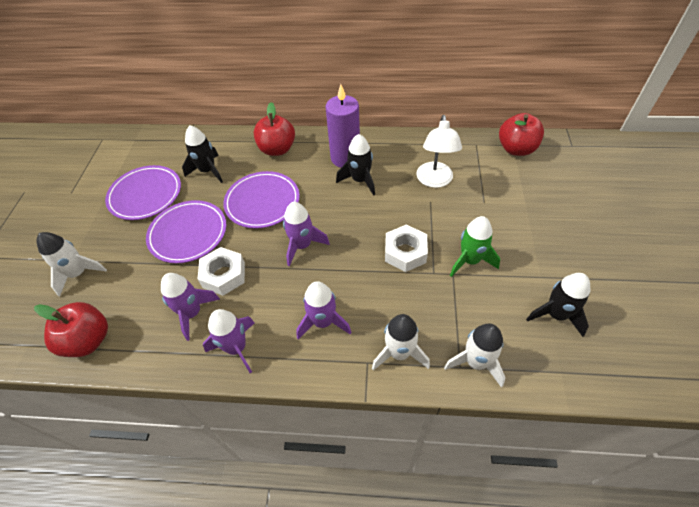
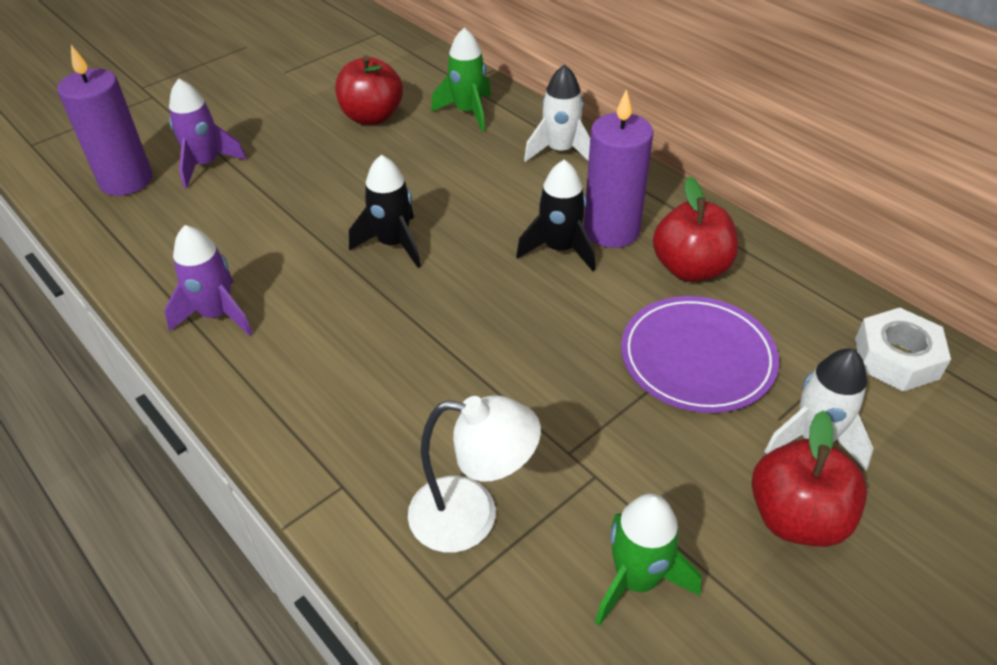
black rocket: 3 -> 2
green rocket: 1 -> 2
purple candle: 1 -> 2
purple plate: 3 -> 1
purple rocket: 4 -> 2
white nut: 2 -> 1
white rocket: 3 -> 2

